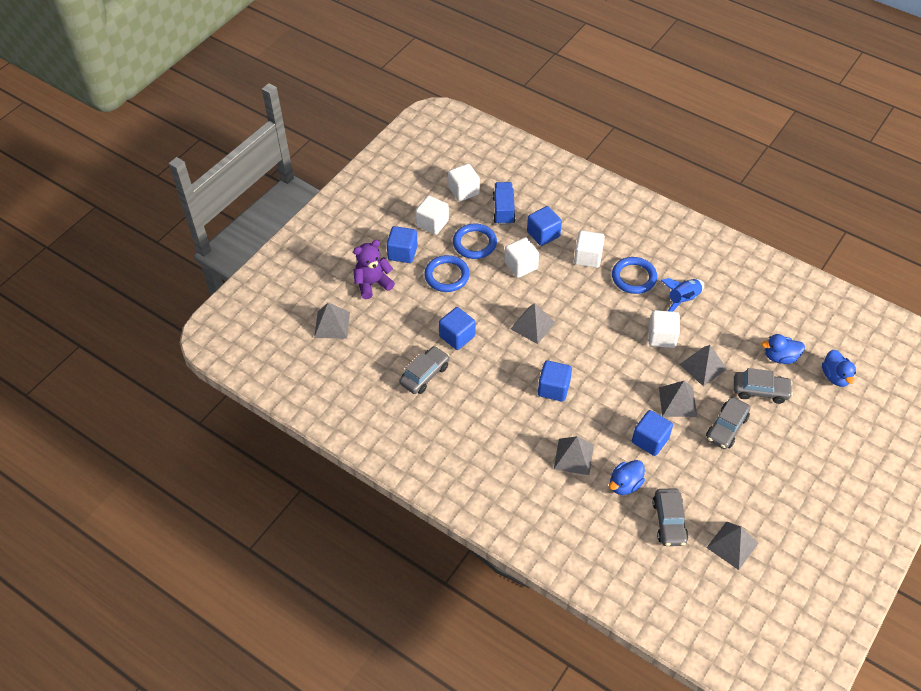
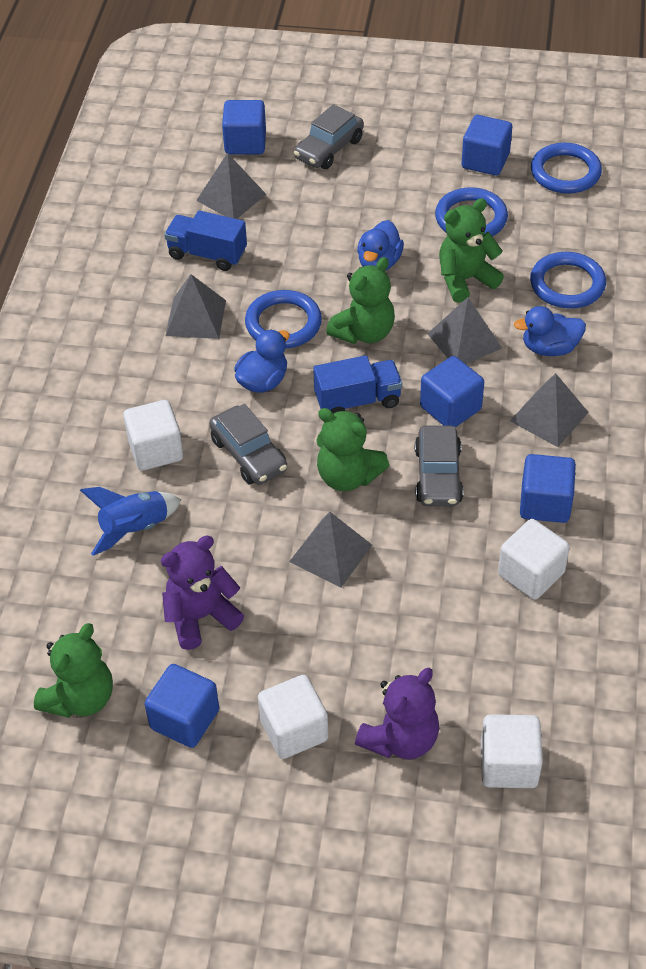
blue ring: 3 -> 4
blue truck: 1 -> 2
green teddy bear: 0 -> 4
grey car: 4 -> 3
grey pyramid: 6 -> 5
purple teddy bear: 1 -> 2
white cube: 5 -> 4

